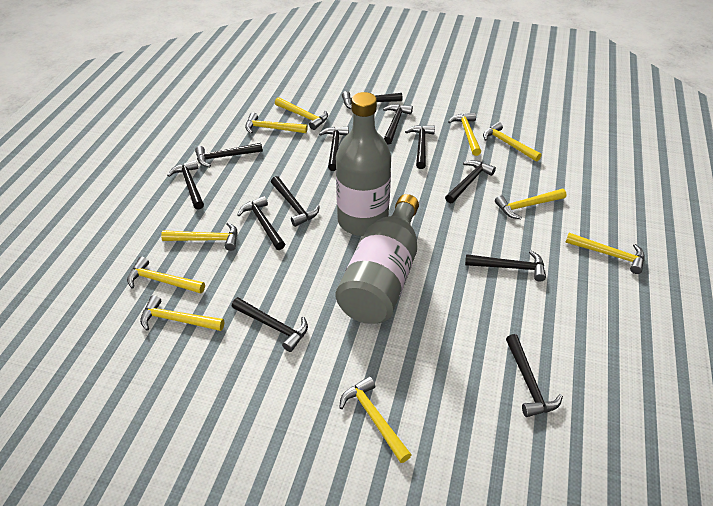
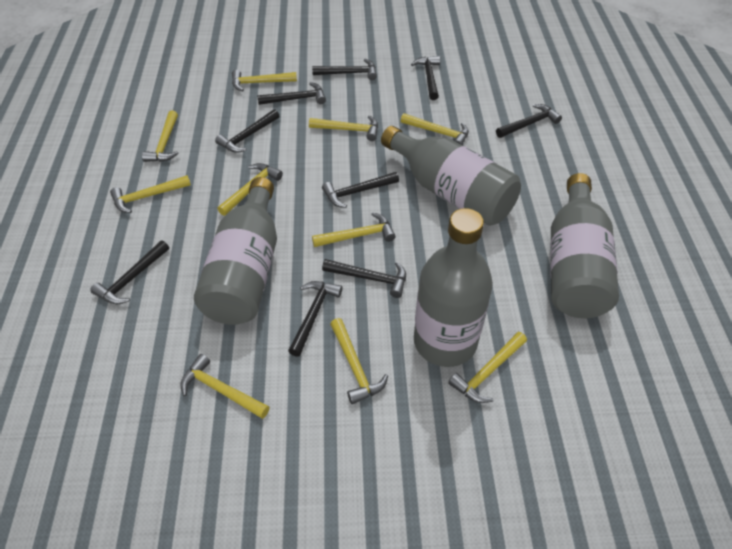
black hammer: 12 -> 9
grey bottle: 2 -> 4

